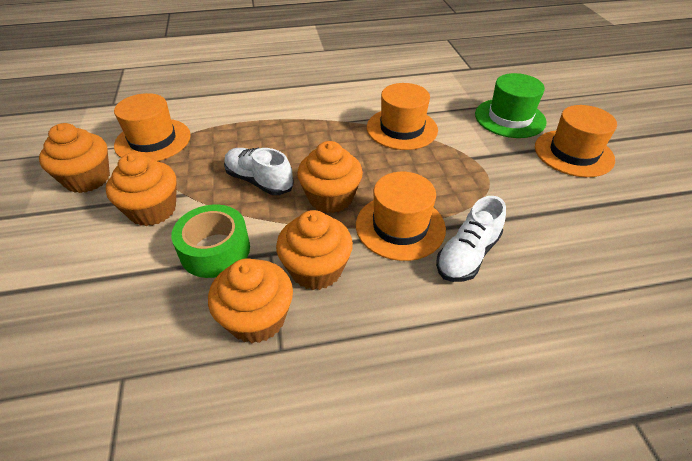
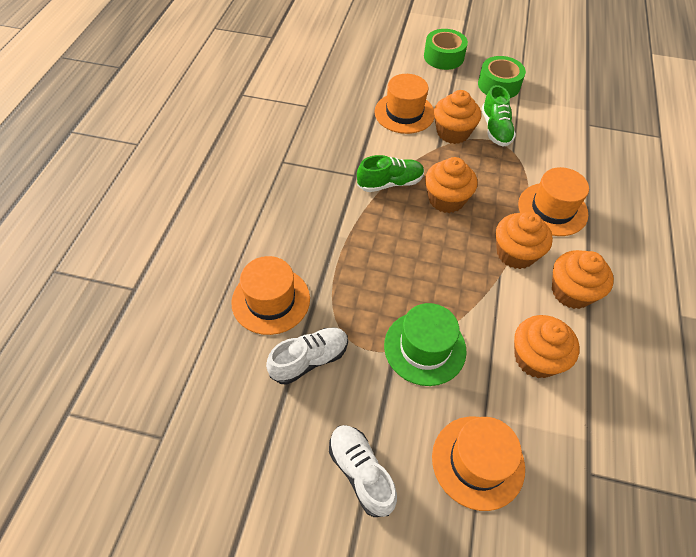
green shoe: 0 -> 2
green tape: 1 -> 2

